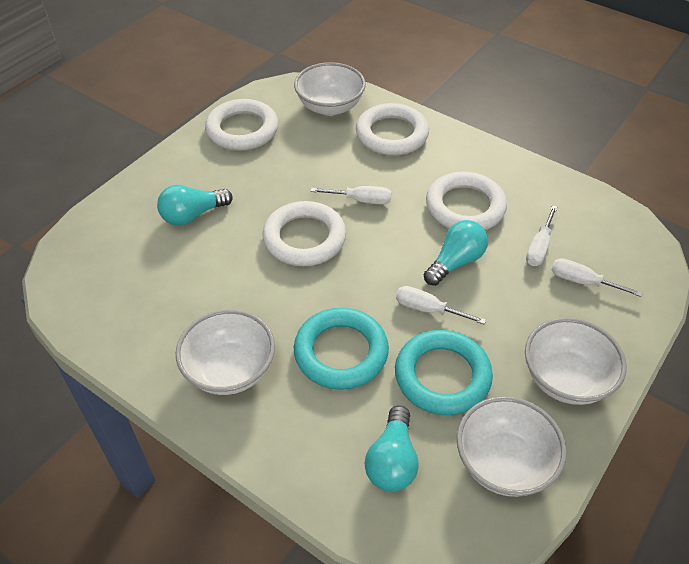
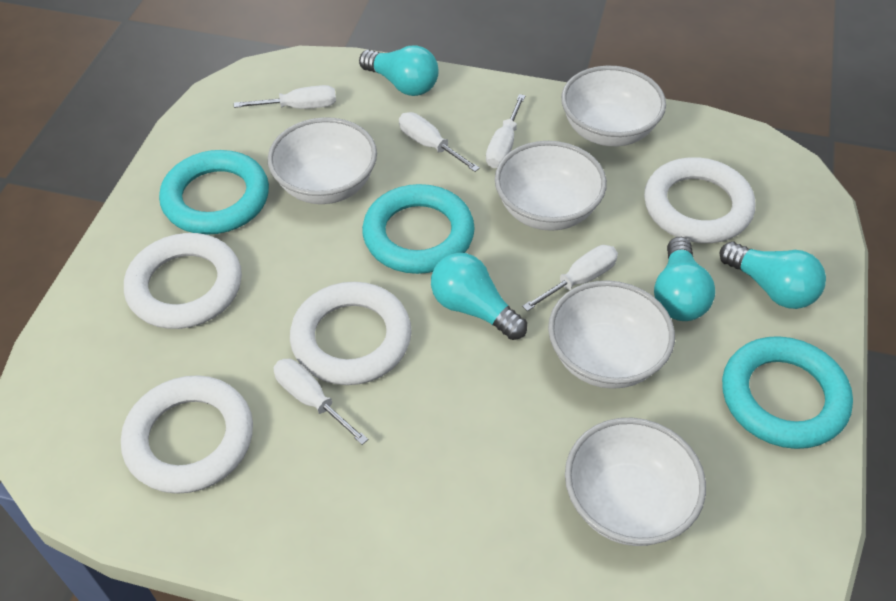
turquoise light bulb: 3 -> 4
turquoise ring: 2 -> 3
white bowl: 4 -> 5
white screwdriver: 4 -> 5

